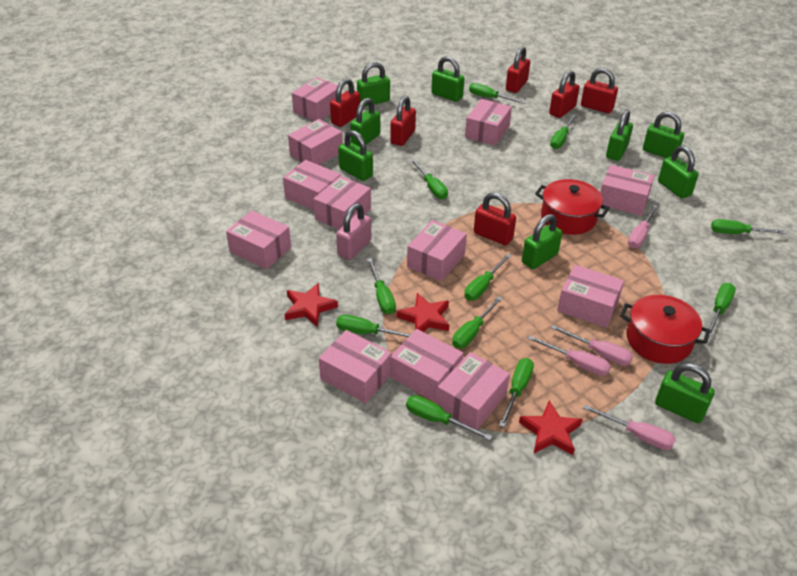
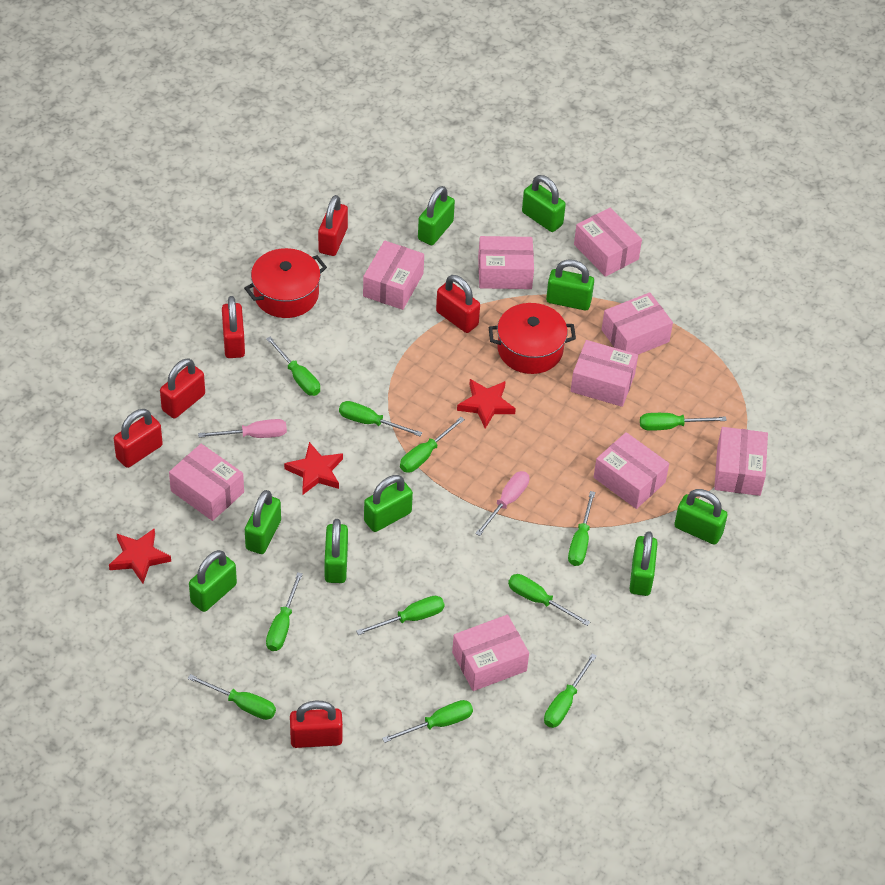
pink box: 12 -> 9
pink padlock: 1 -> 0
pink screwdriver: 4 -> 2

